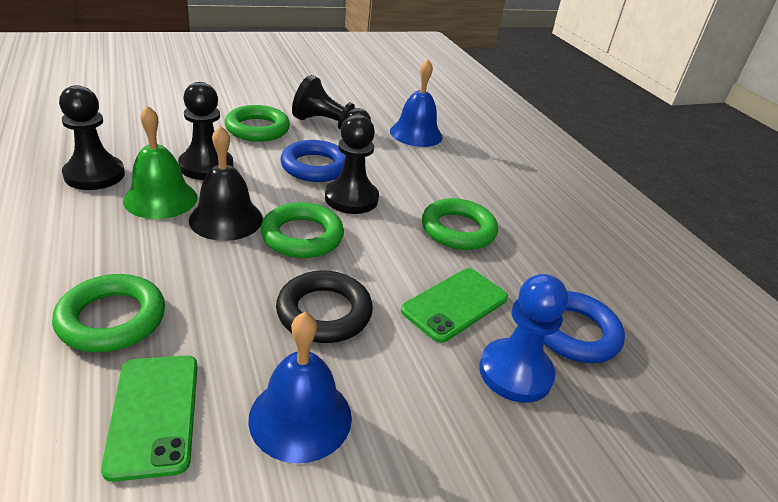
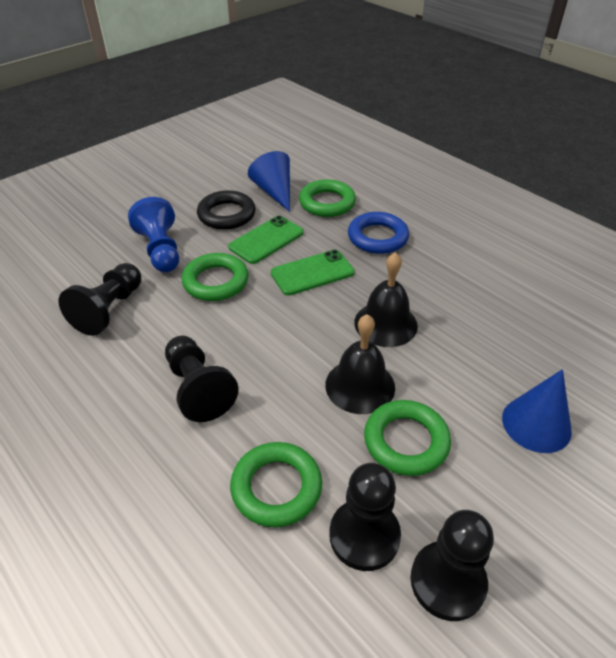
black bell: 1 -> 2
blue bell: 2 -> 0
blue cone: 0 -> 2
blue ring: 2 -> 1
green bell: 1 -> 0

